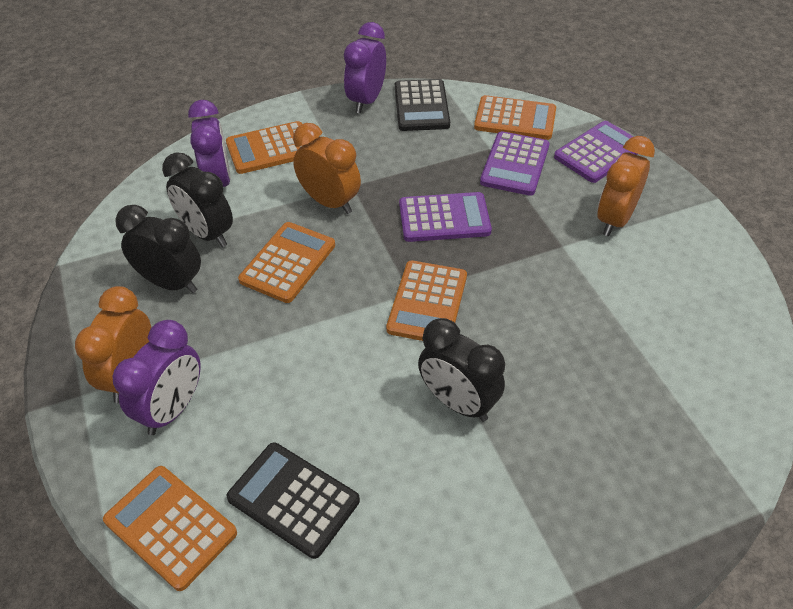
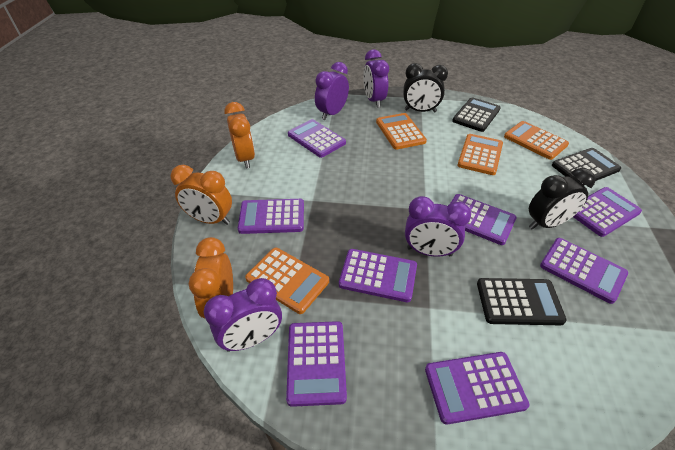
black calculator: 2 -> 3
black clock: 3 -> 2
orange calculator: 5 -> 4
purple calculator: 3 -> 8
purple clock: 3 -> 4

